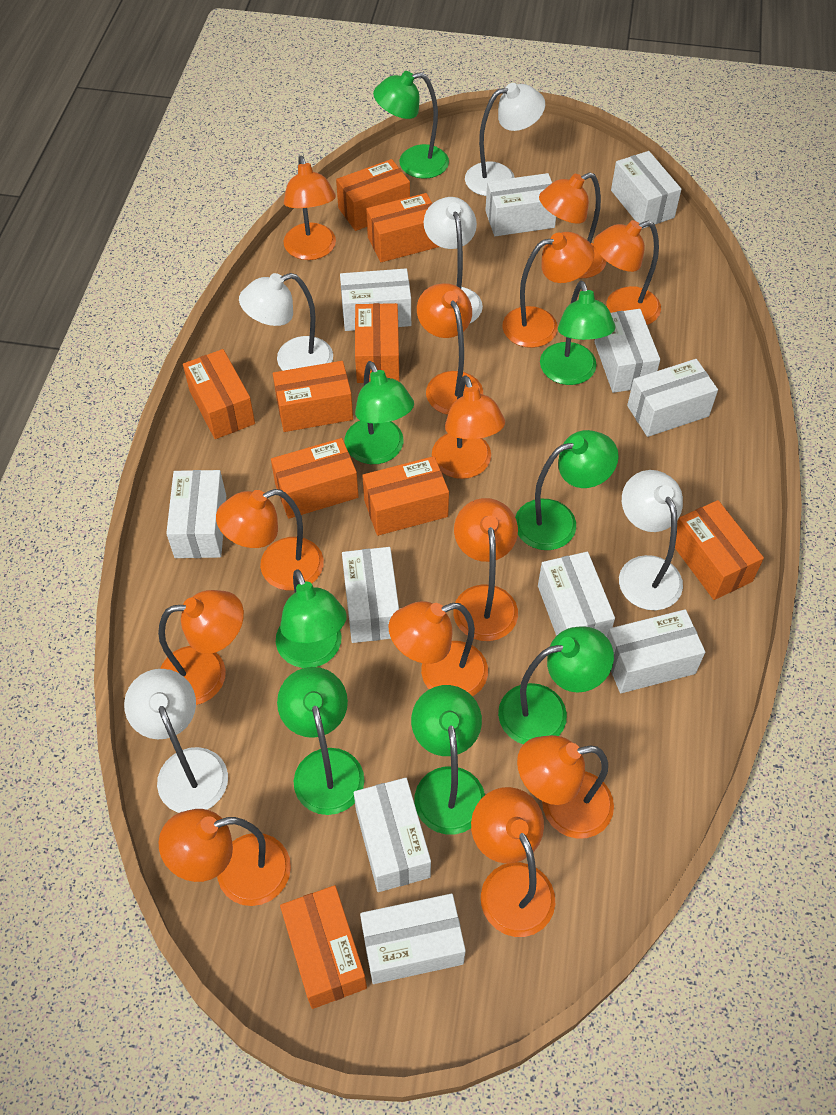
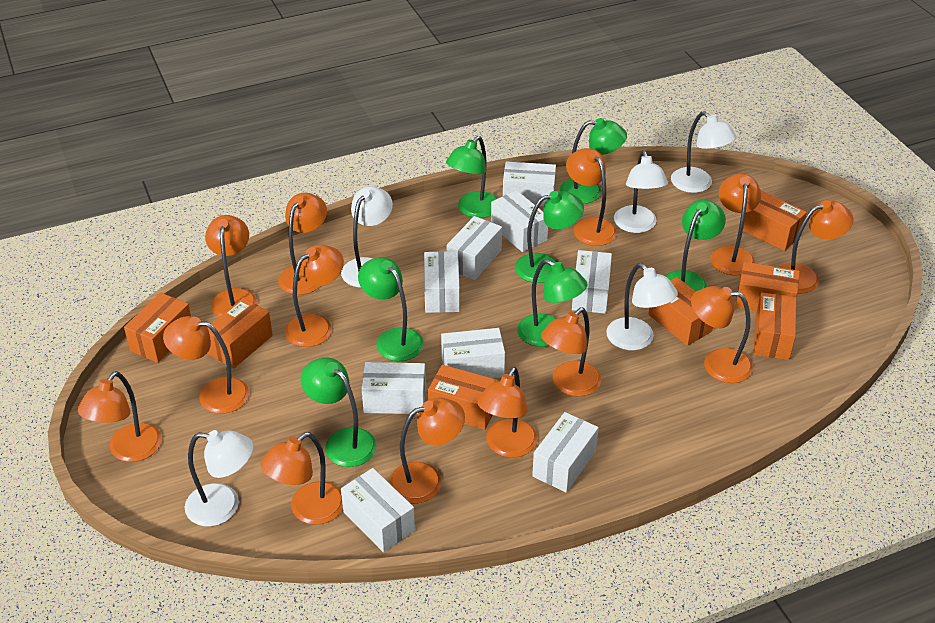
green lamp: 8 -> 7
orange box: 9 -> 7
white box: 11 -> 9

